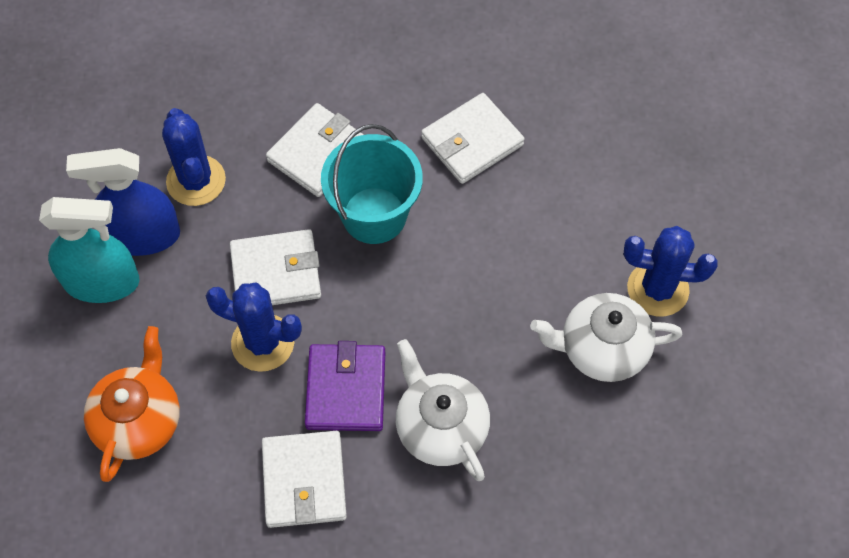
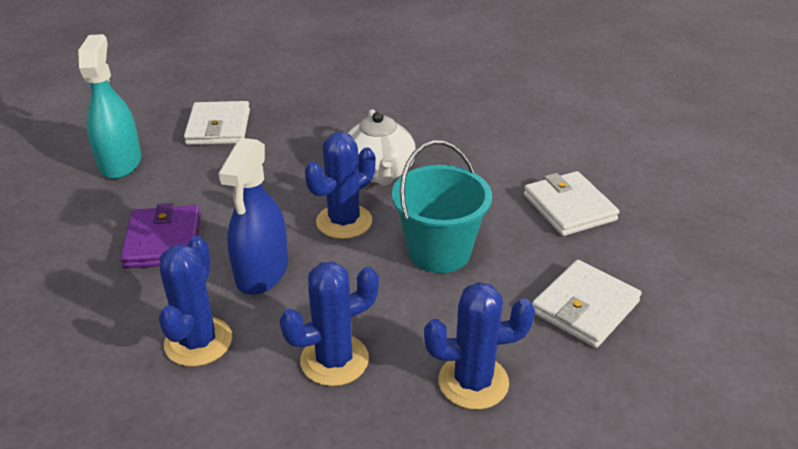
blue cactus: 3 -> 4
orange teapot: 1 -> 0
white teapot: 2 -> 1
white wallet: 4 -> 3

